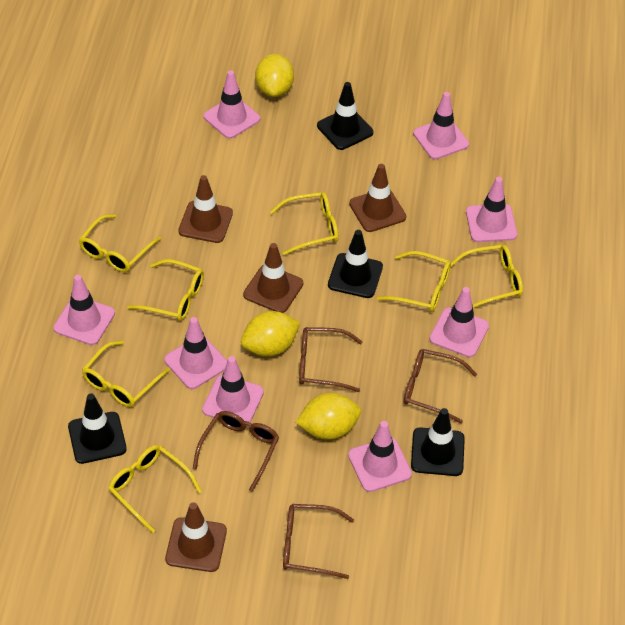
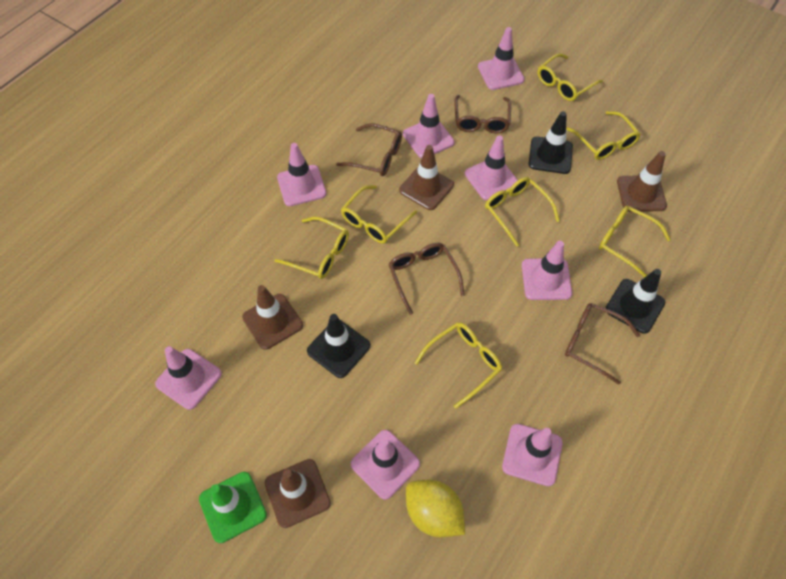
black traffic cone: 4 -> 3
green traffic cone: 0 -> 1
yellow lemon: 3 -> 1

